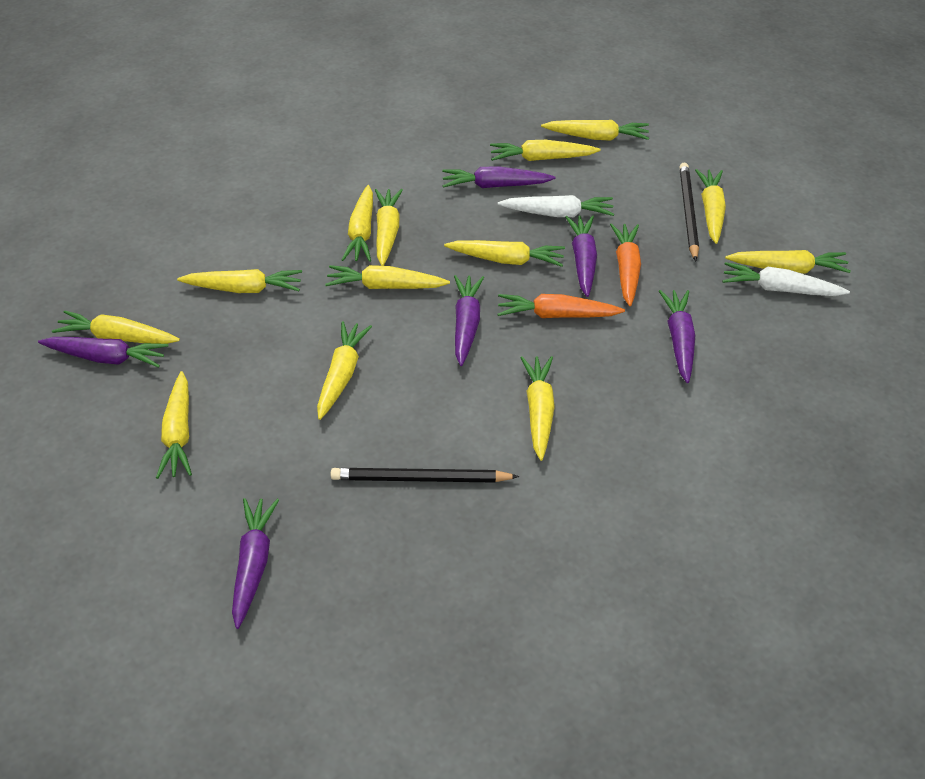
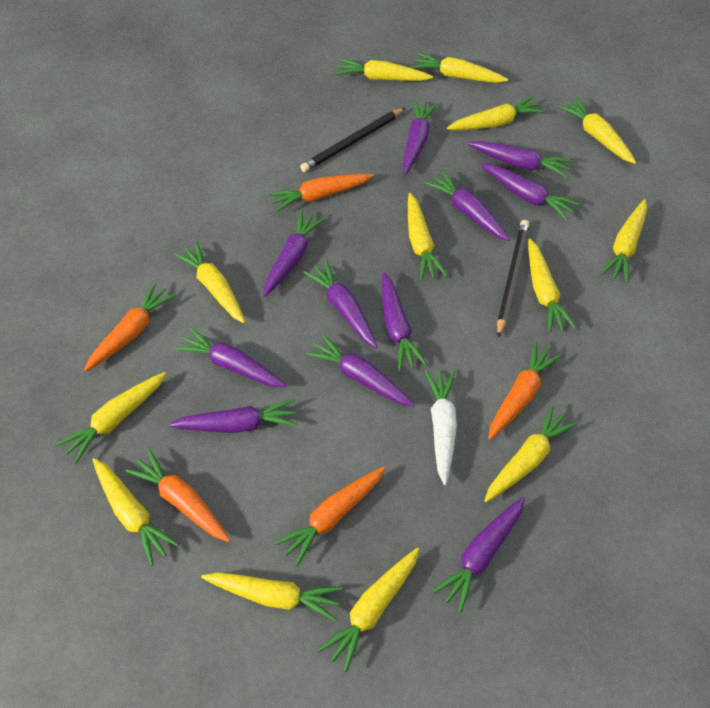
orange carrot: 2 -> 5
purple carrot: 6 -> 11
white carrot: 2 -> 1

